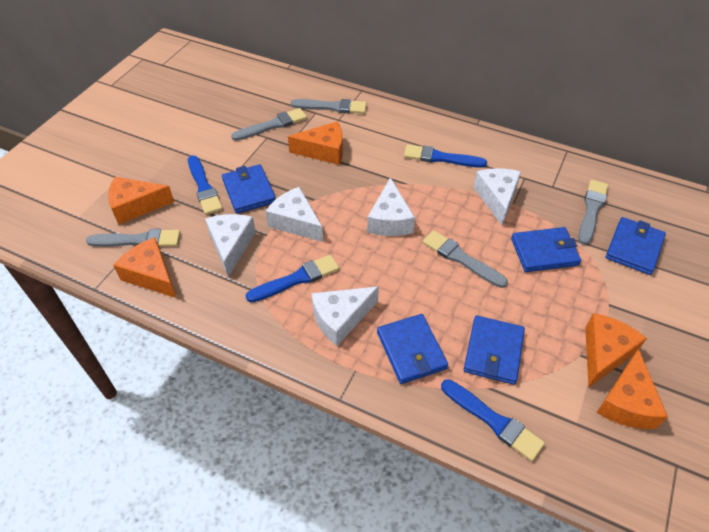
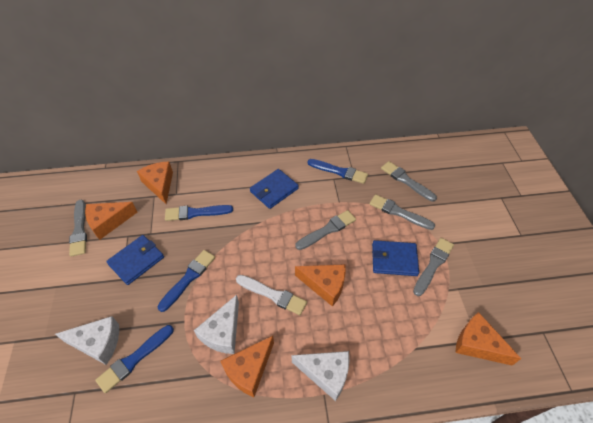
blue wallet: 5 -> 3
white brush: 0 -> 1
white cheese: 5 -> 3

